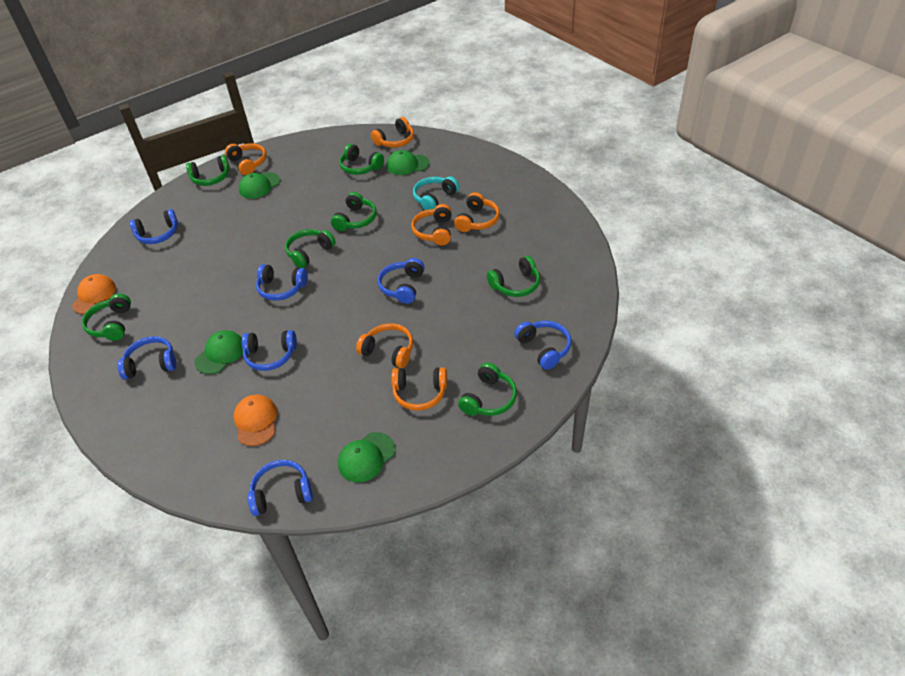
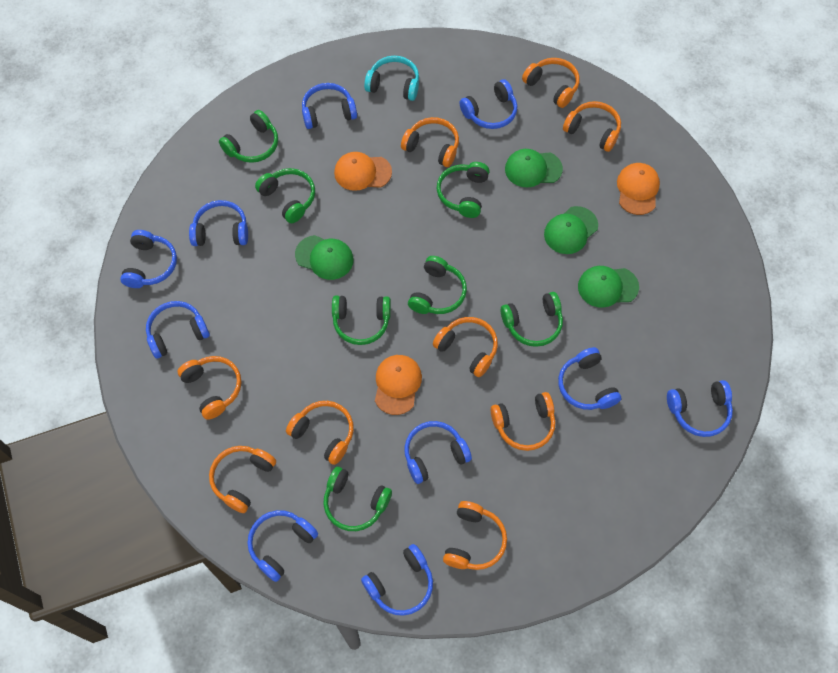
blue headphones: 7 -> 10
orange cap: 2 -> 3
orange headphones: 6 -> 9

